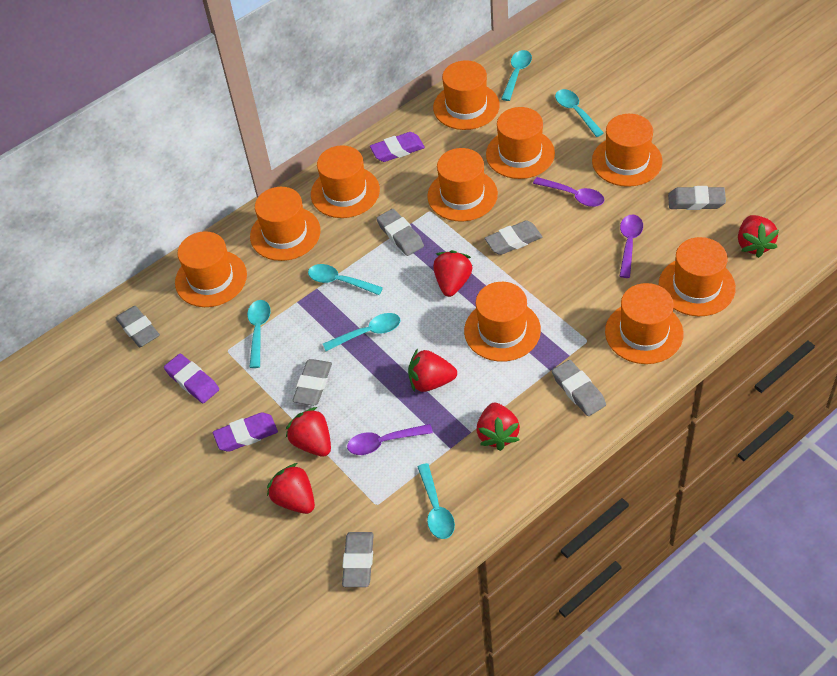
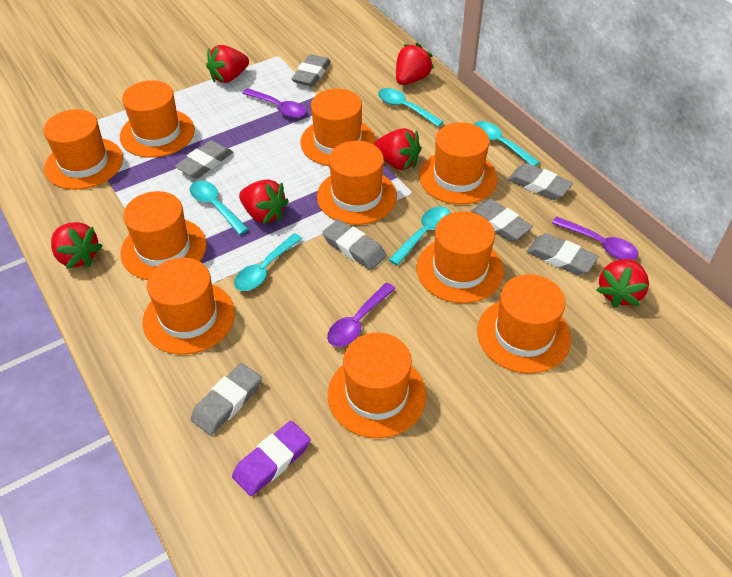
purple eraser: 3 -> 1
turquoise spoon: 6 -> 5

